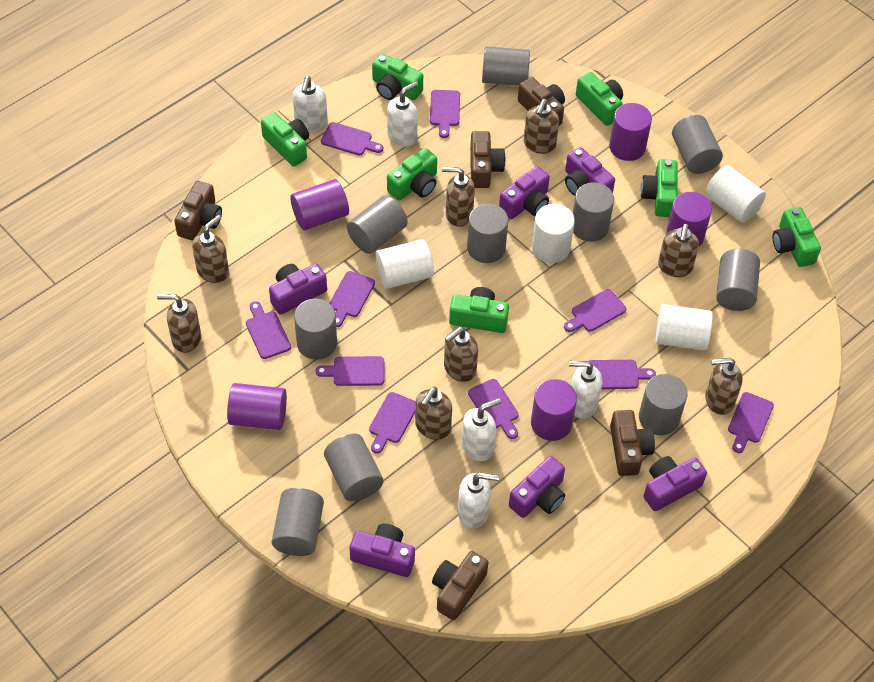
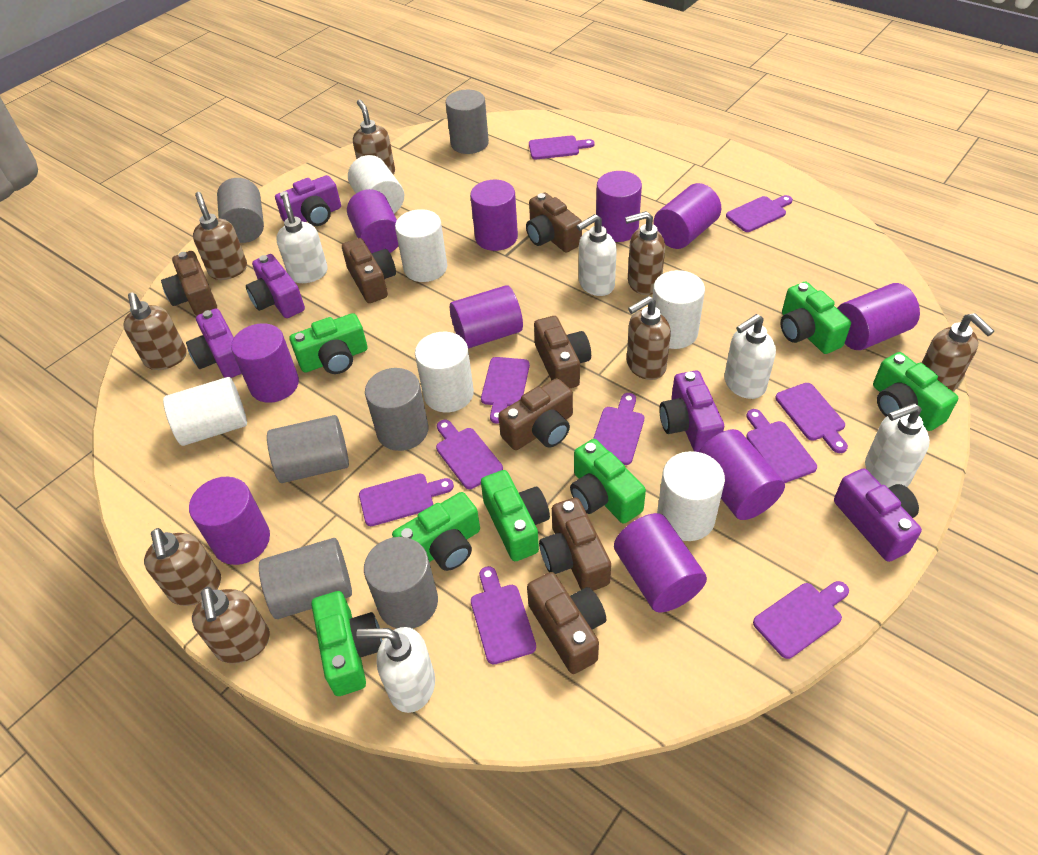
brown camera: 5 -> 7
grey cylinder: 10 -> 6
purple camera: 6 -> 5
purple cylinder: 5 -> 10
white cylinder: 4 -> 6

